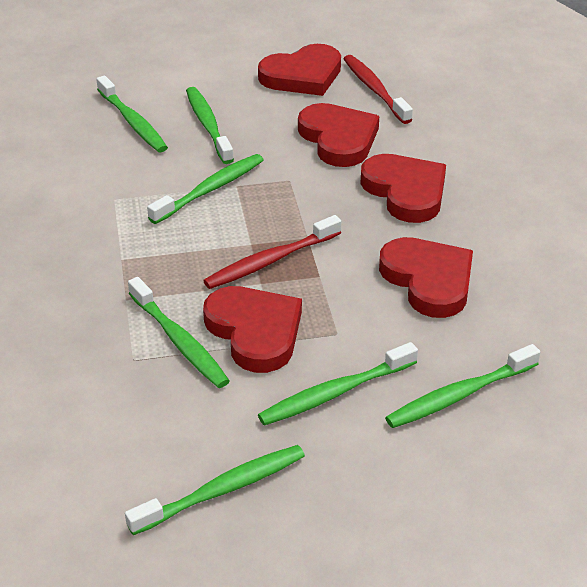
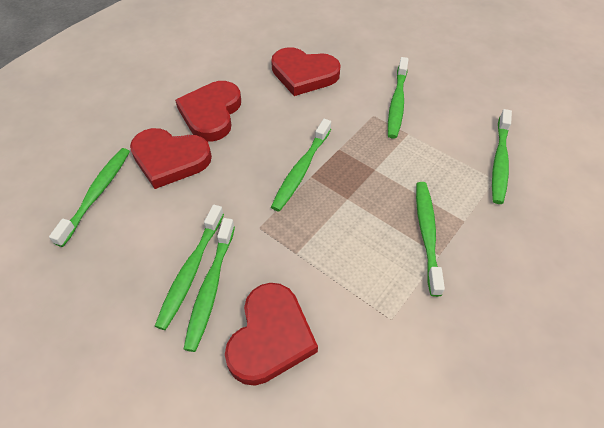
red heart: 5 -> 4
red toothbrush: 2 -> 0

